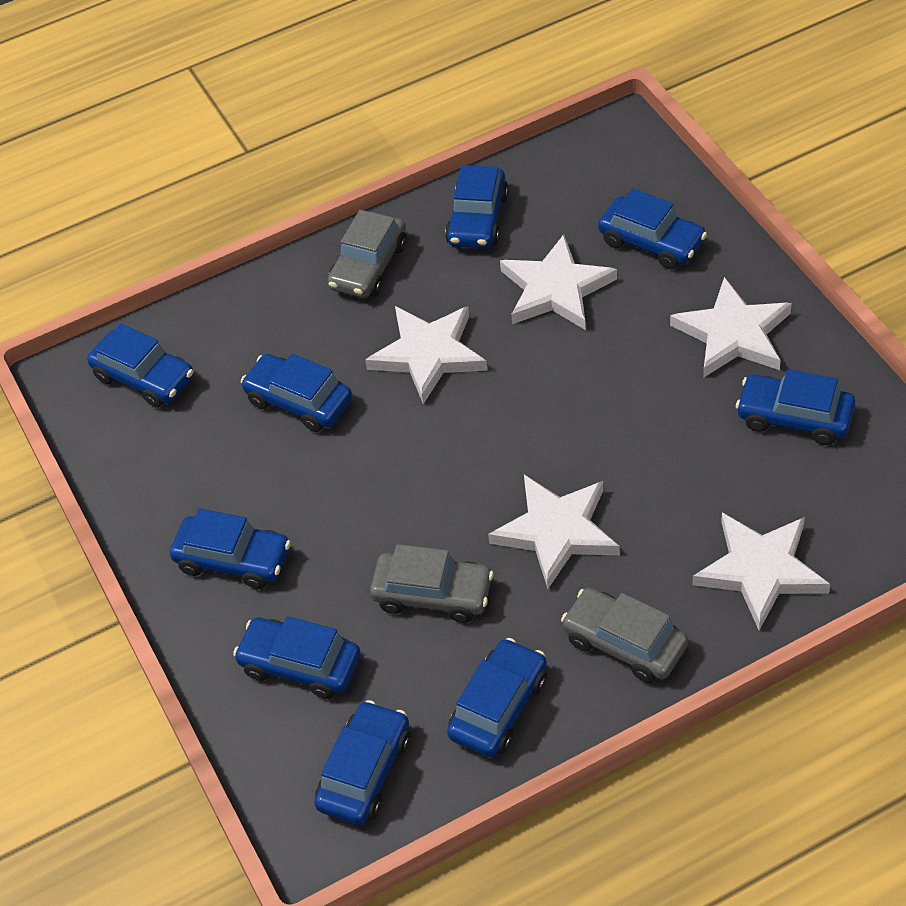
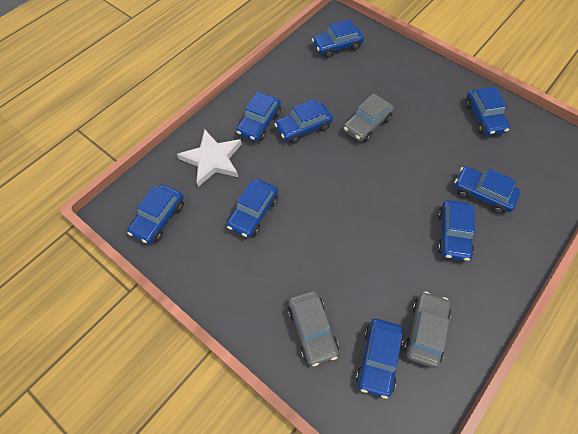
white star: 5 -> 1

